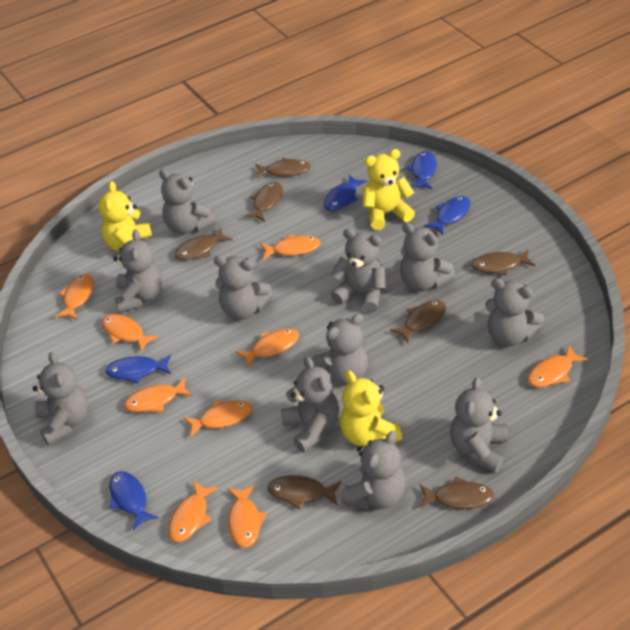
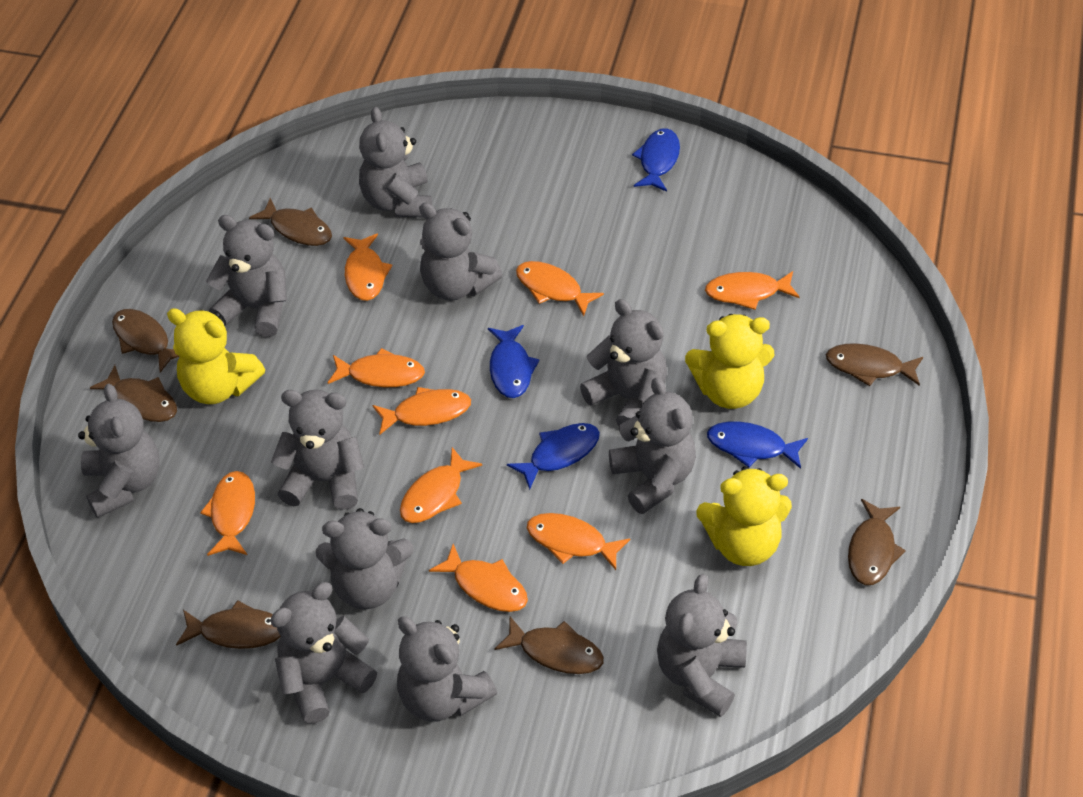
blue fish: 5 -> 4

